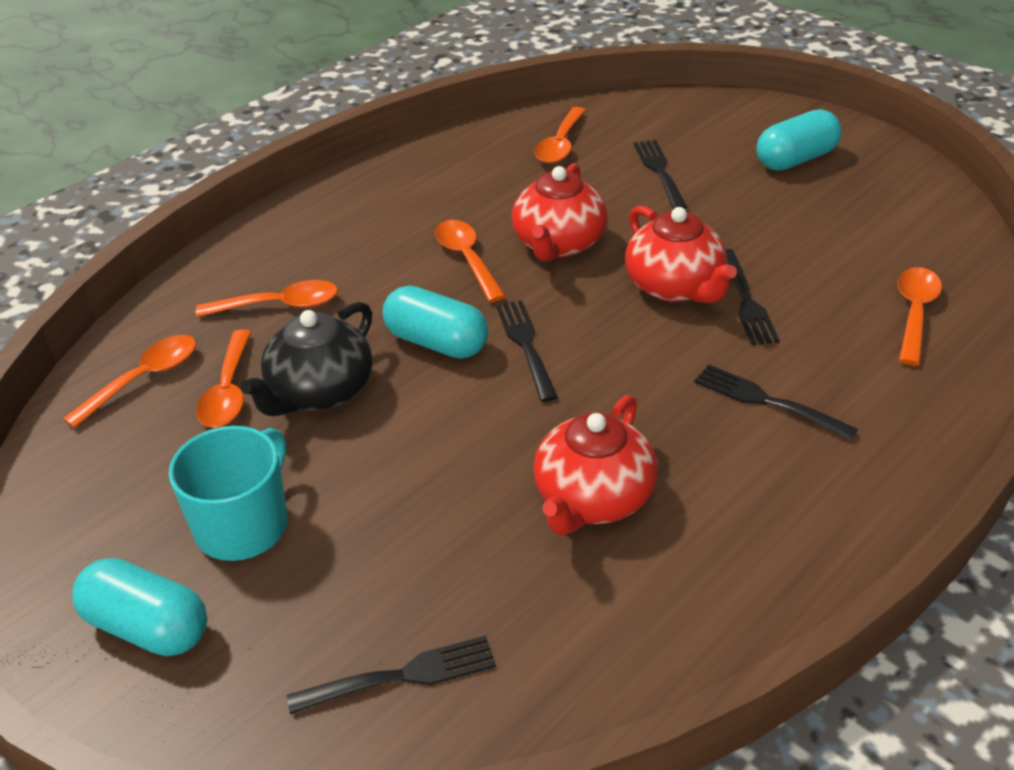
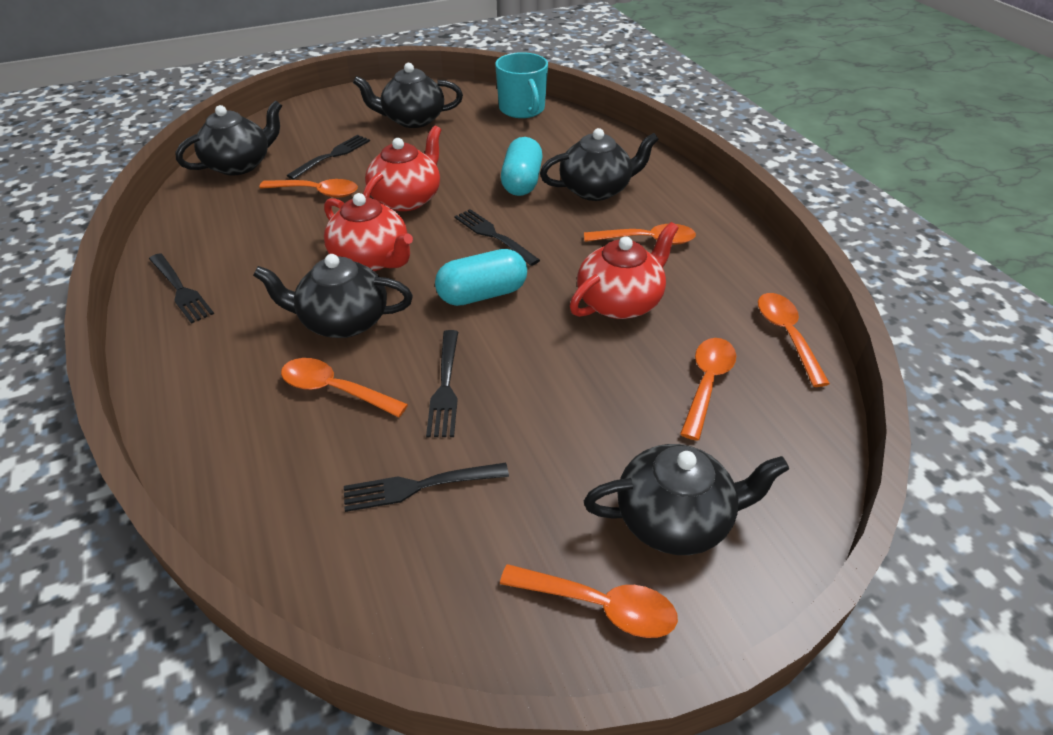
black teapot: 1 -> 5
turquoise capsule: 3 -> 2

